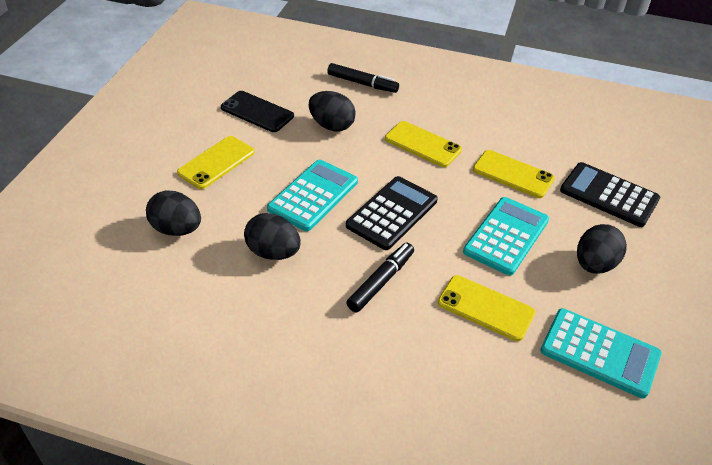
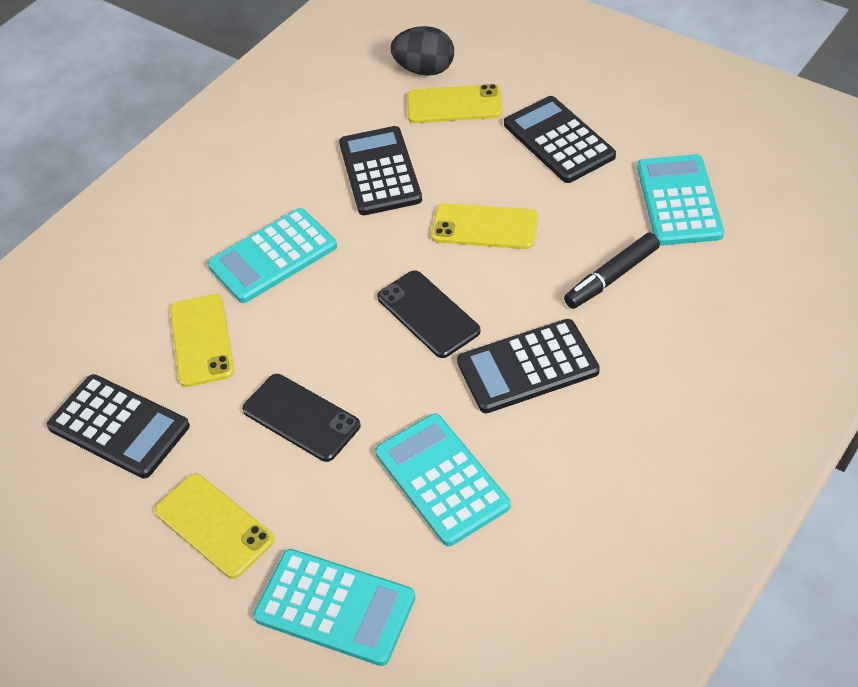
black calculator: 2 -> 4
black egg: 4 -> 1
black marker: 2 -> 1
black phone: 1 -> 2
turquoise calculator: 3 -> 4

